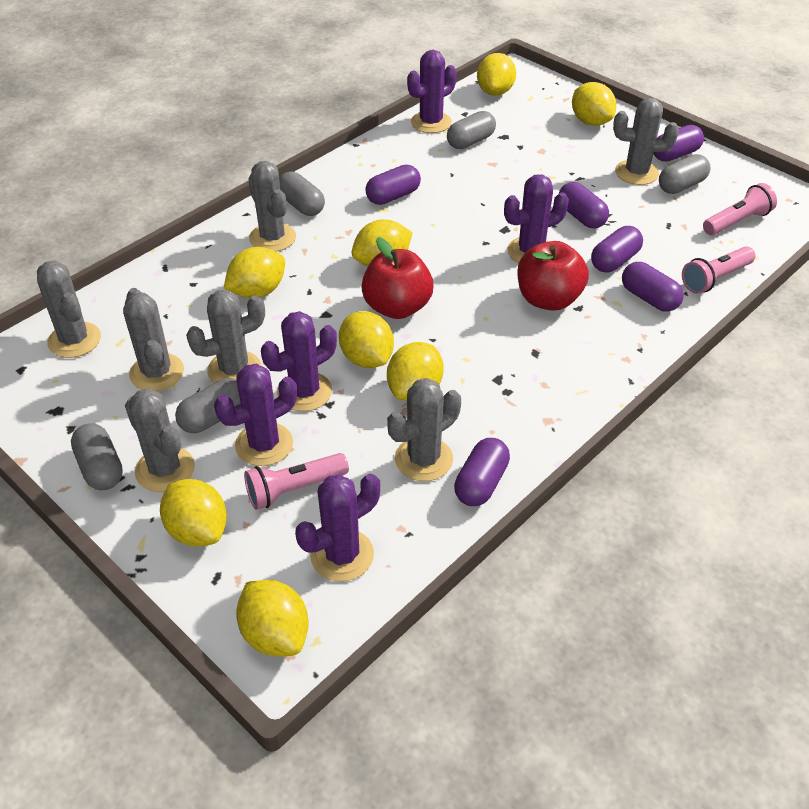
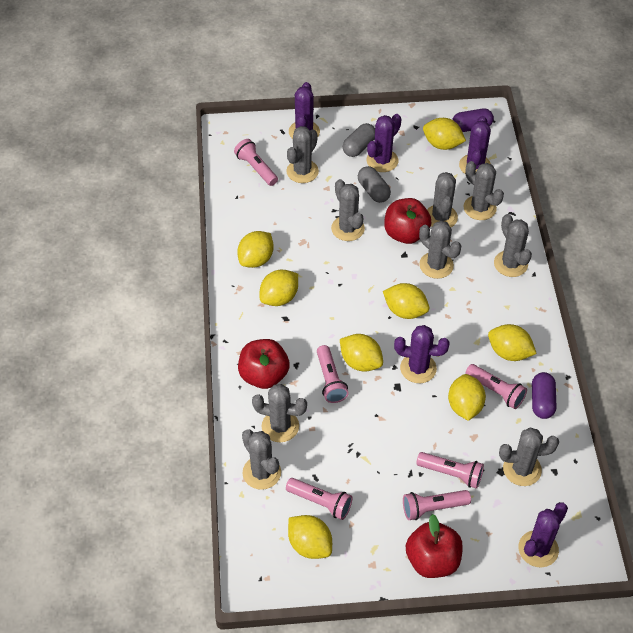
grey cactus: 7 -> 9
grey capsule: 5 -> 2
pink flashlight: 3 -> 6
purple capsule: 6 -> 2
red apple: 2 -> 3

